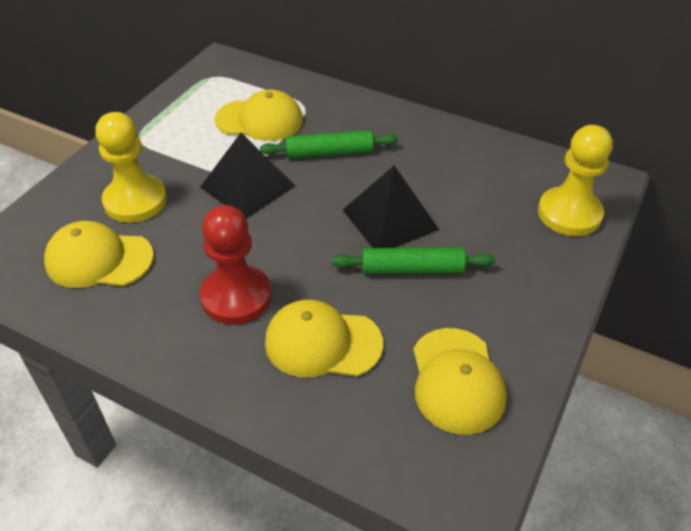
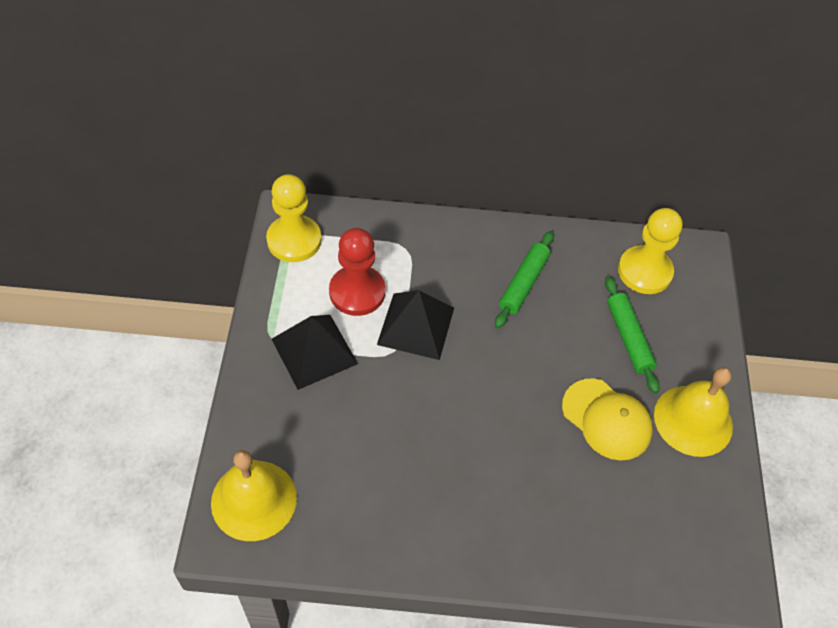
yellow bell: 0 -> 2
yellow cap: 4 -> 1

